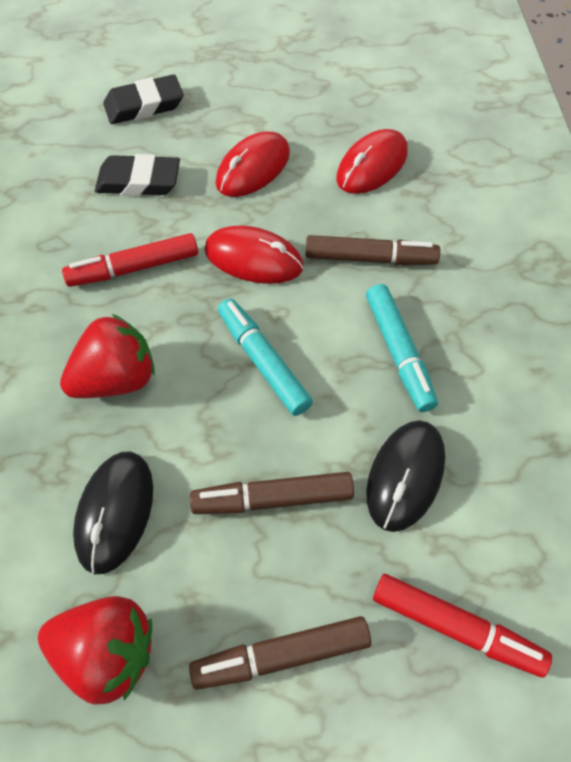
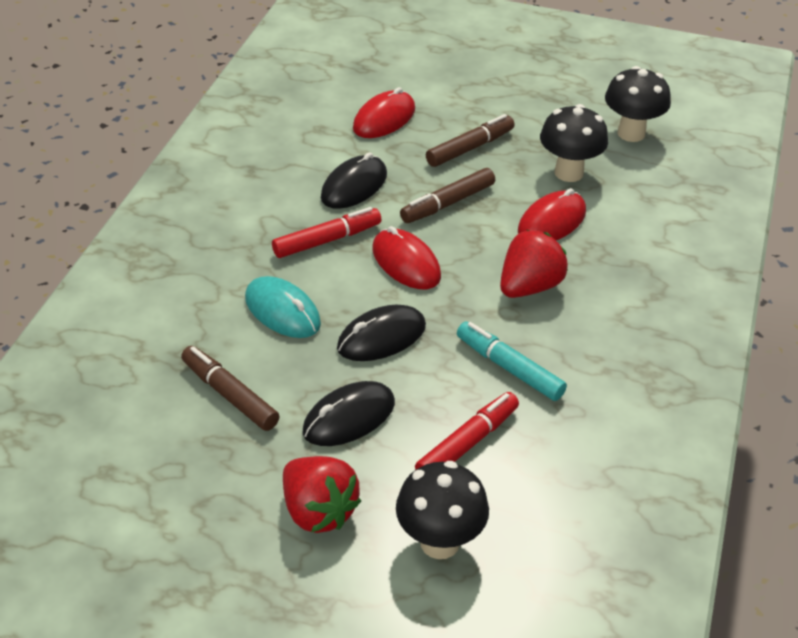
black eraser: 2 -> 0
black mouse: 2 -> 3
black mushroom: 0 -> 3
turquoise marker: 2 -> 1
turquoise mouse: 0 -> 1

